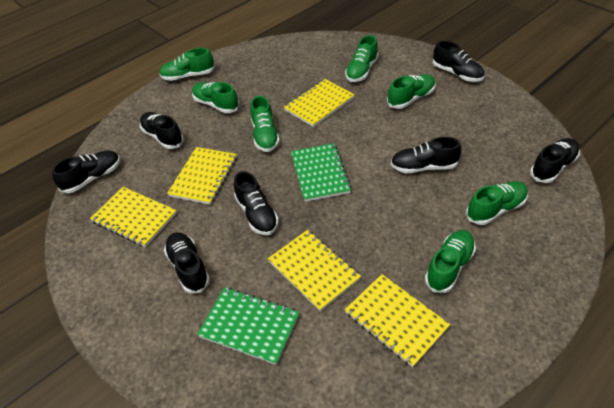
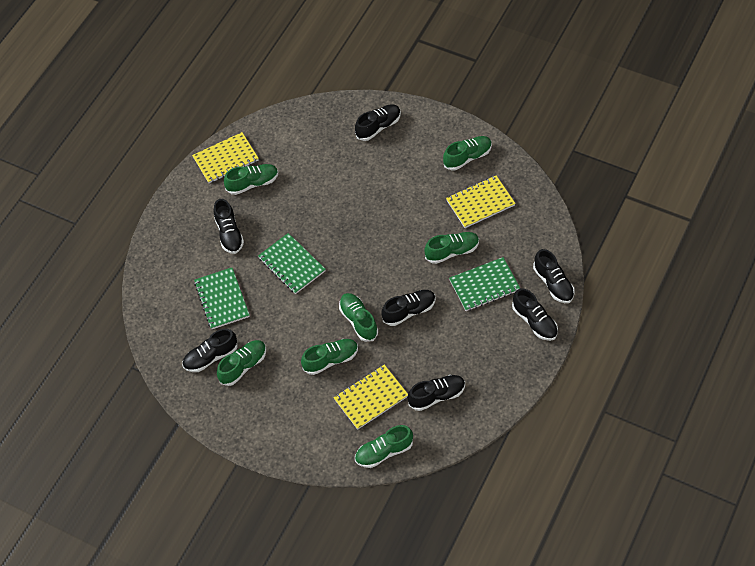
green notebook: 2 -> 3
yellow notebook: 5 -> 3

